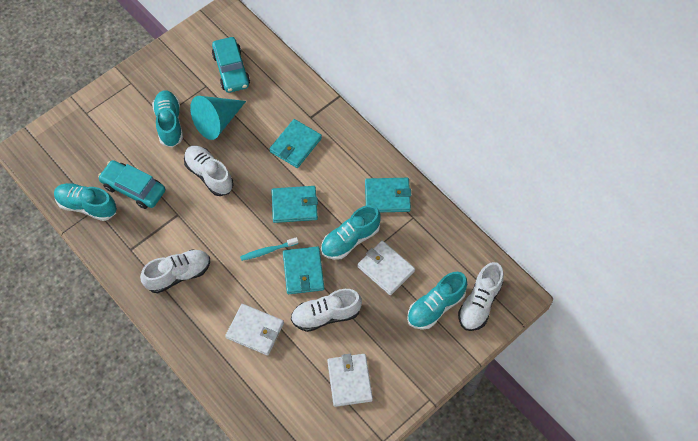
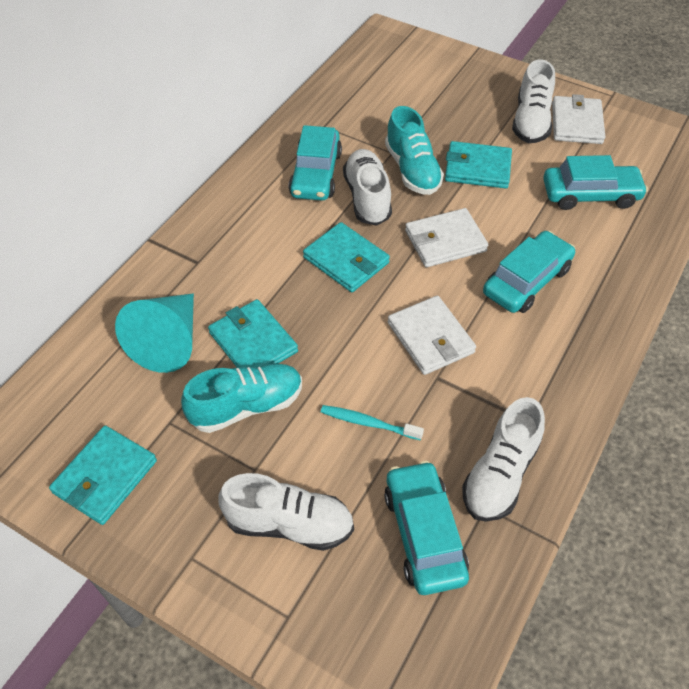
turquoise car: 2 -> 4
turquoise shoe: 4 -> 2

